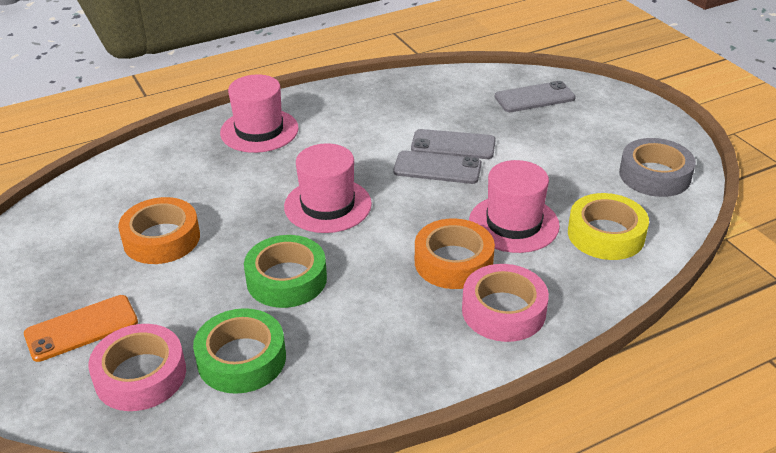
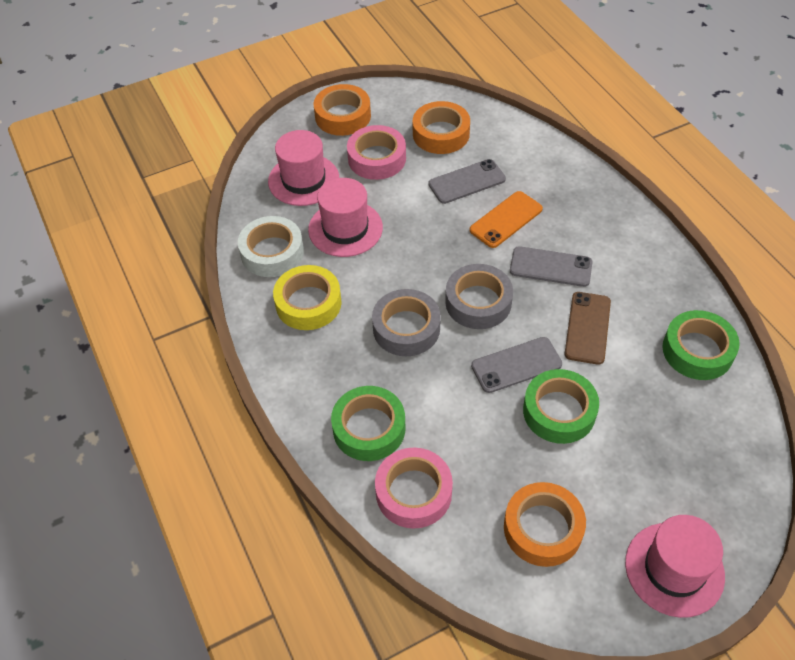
brown phone: 0 -> 1
green tape: 2 -> 3
grey tape: 1 -> 2
orange tape: 2 -> 3
white tape: 0 -> 1

